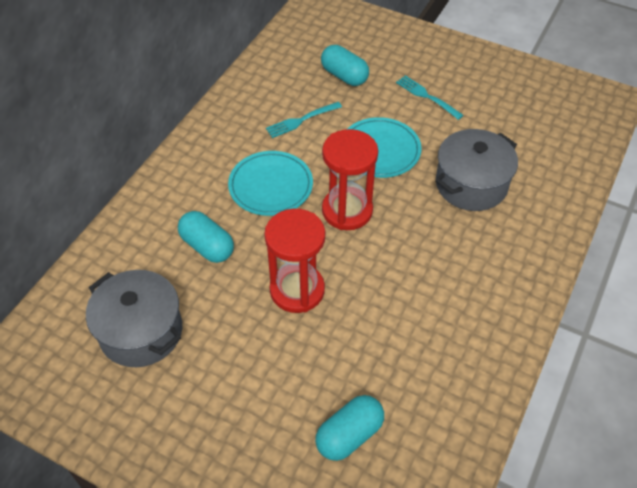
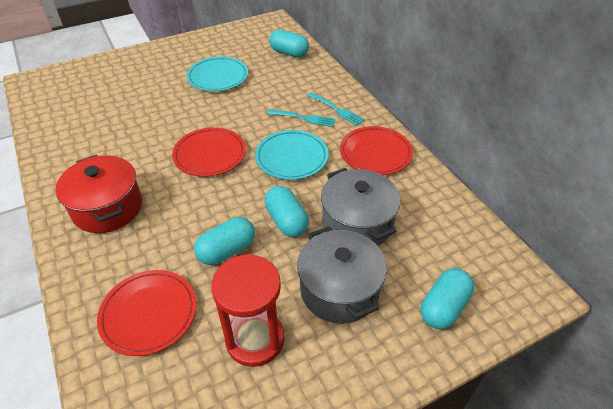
red hourglass: 2 -> 1
red plate: 0 -> 3
red pot: 0 -> 1
turquoise capsule: 3 -> 4

